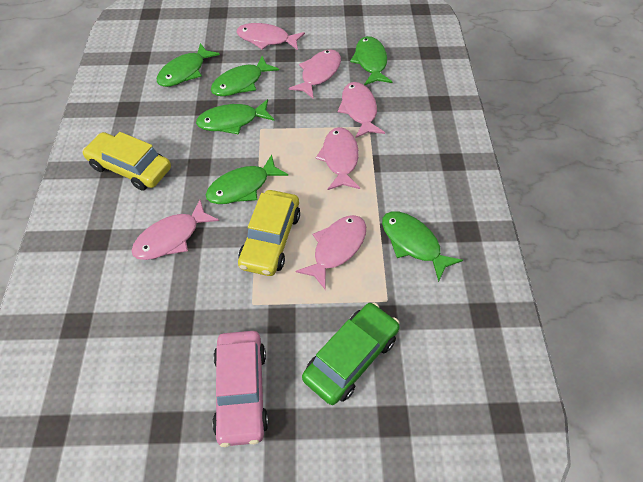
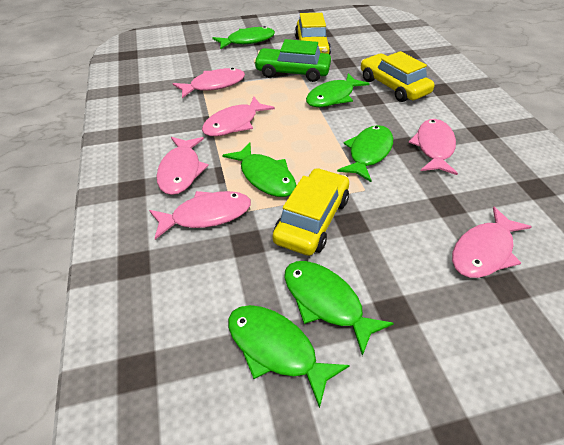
pink car: 1 -> 0
yellow car: 2 -> 3

